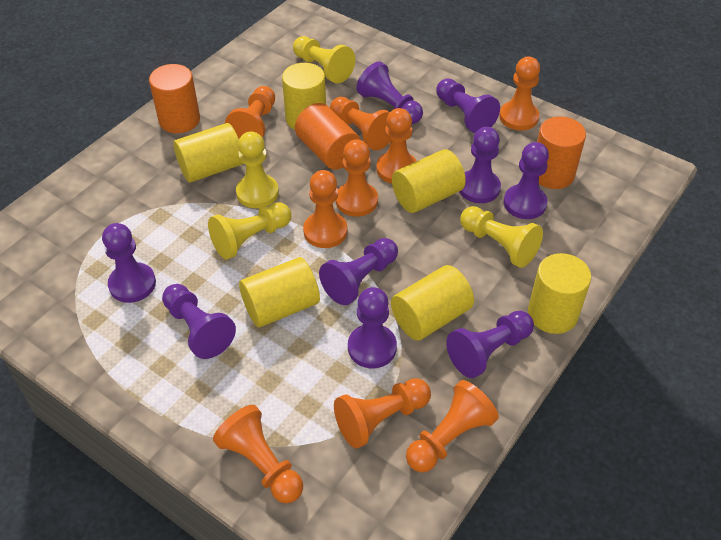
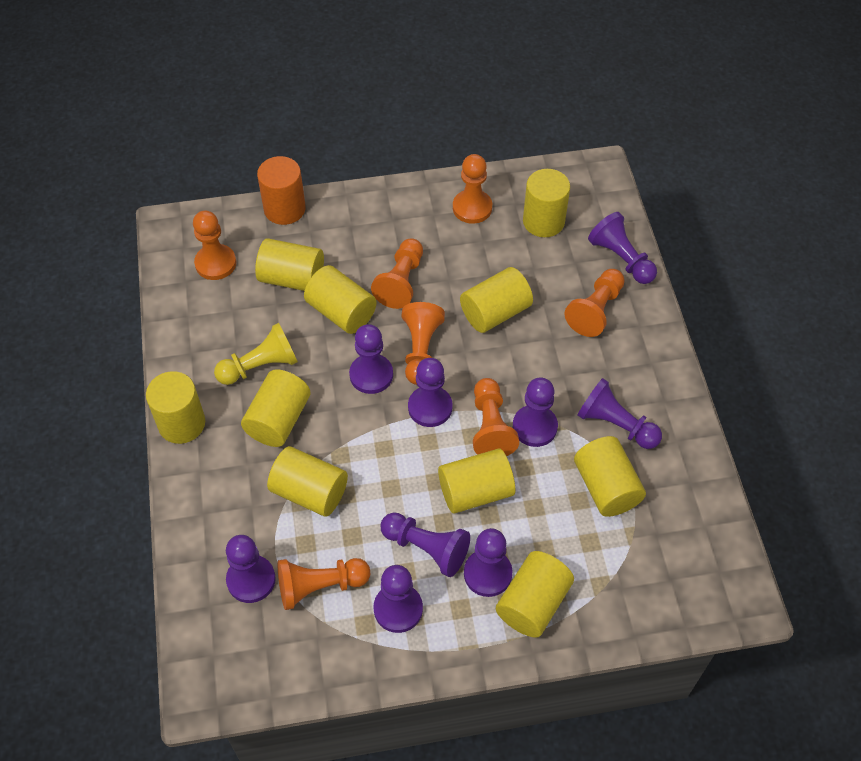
orange cylinder: 3 -> 1
orange pawn: 9 -> 7
yellow cylinder: 6 -> 10
yellow pawn: 4 -> 1

